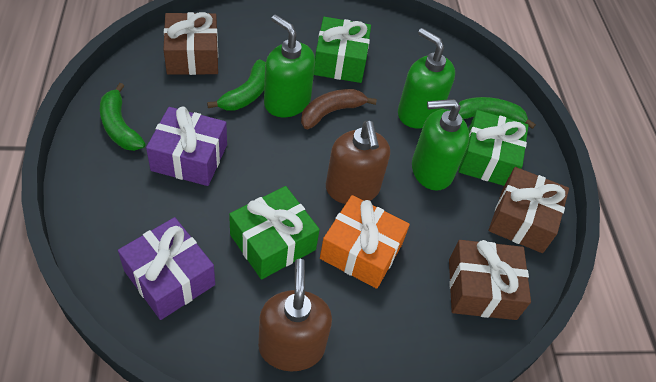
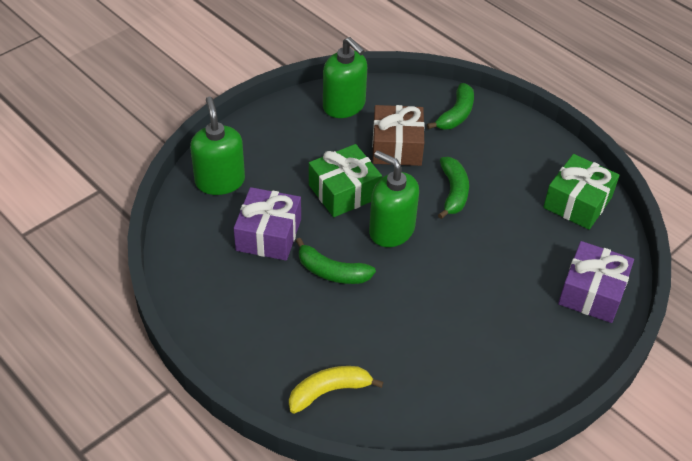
brown banana: 1 -> 0
brown gift: 3 -> 1
brown soap dispenser: 2 -> 0
green gift: 3 -> 2
orange gift: 1 -> 0
yellow banana: 0 -> 1

